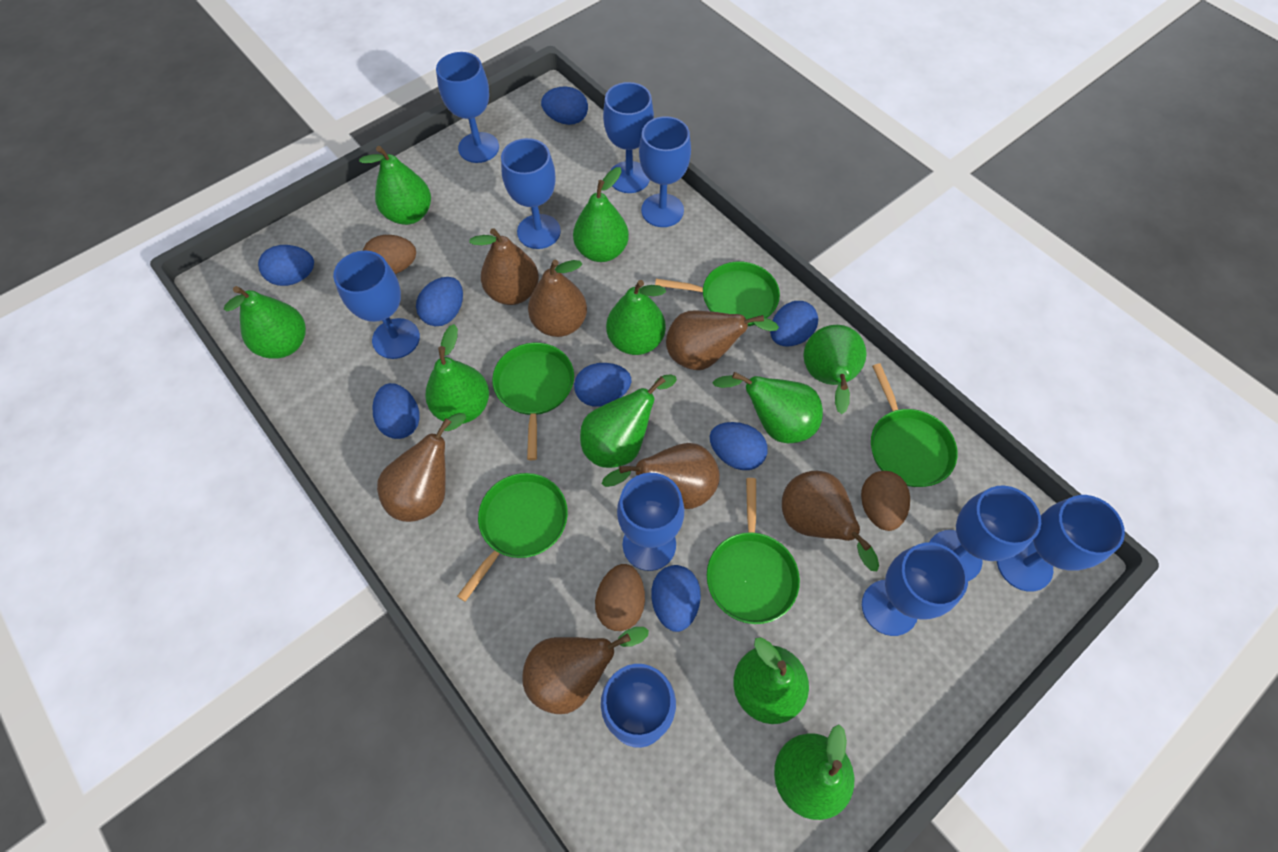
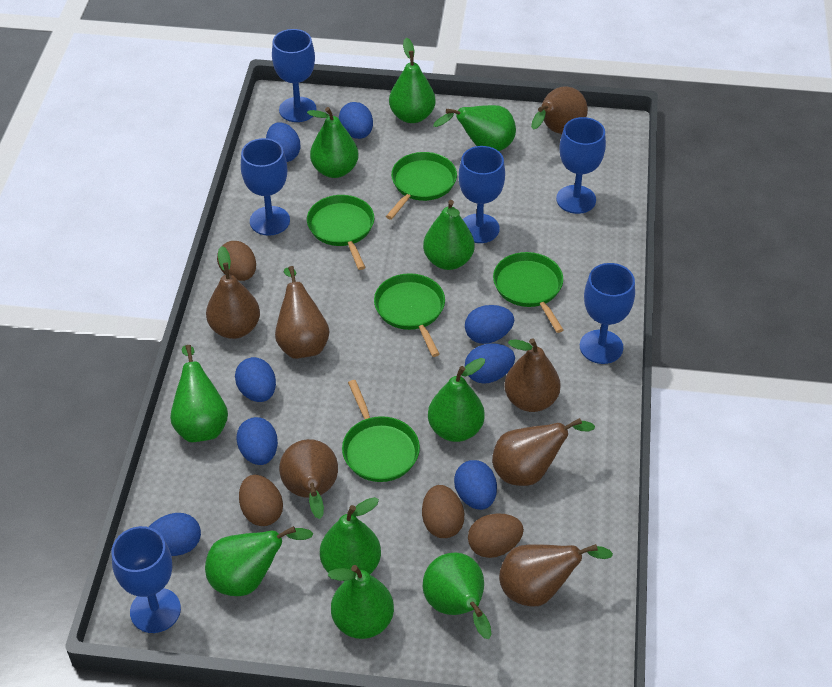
blue goblet: 10 -> 6
brown egg: 3 -> 4

